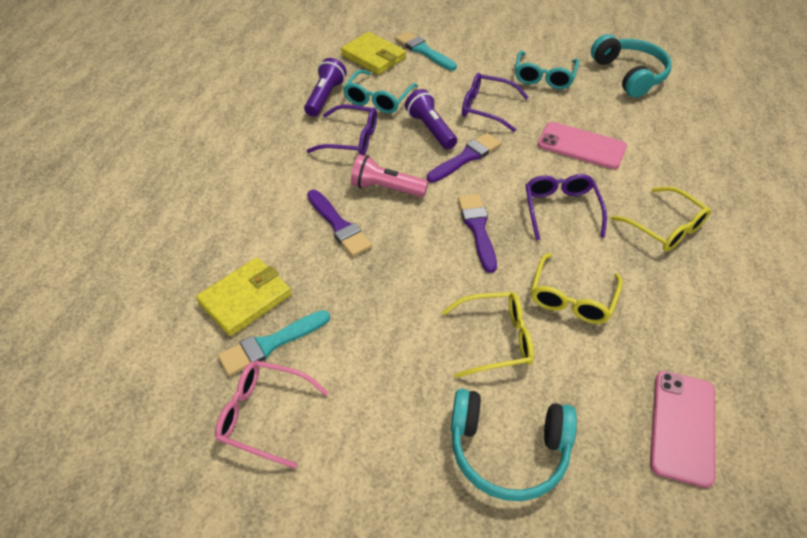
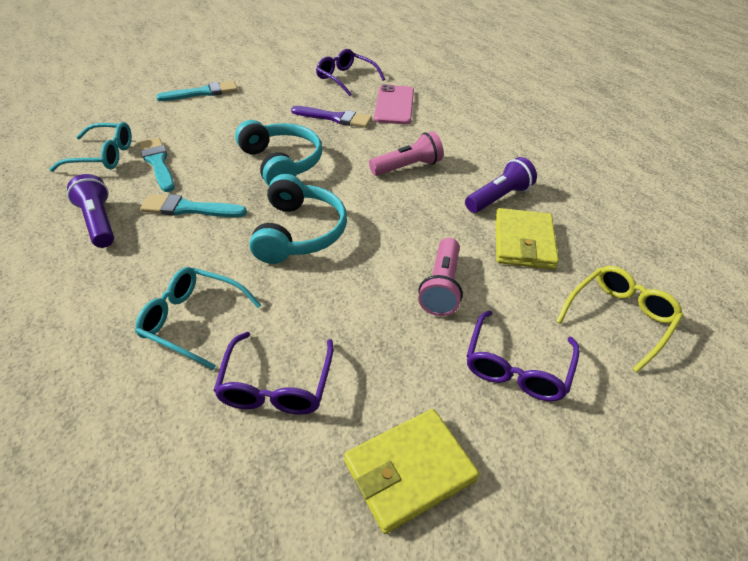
pink flashlight: 1 -> 2
pink glasses: 1 -> 0
pink phone: 2 -> 1
purple brush: 3 -> 1
turquoise brush: 2 -> 3
yellow glasses: 3 -> 1

